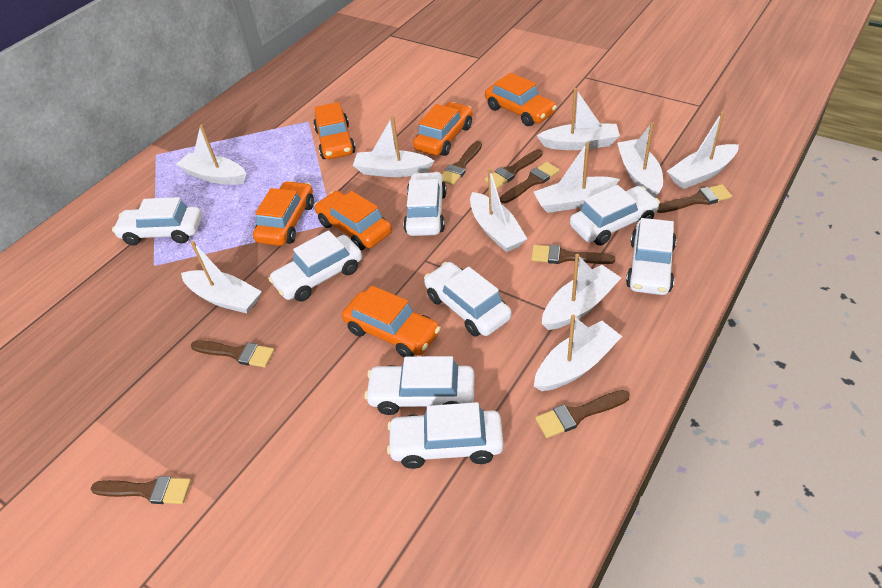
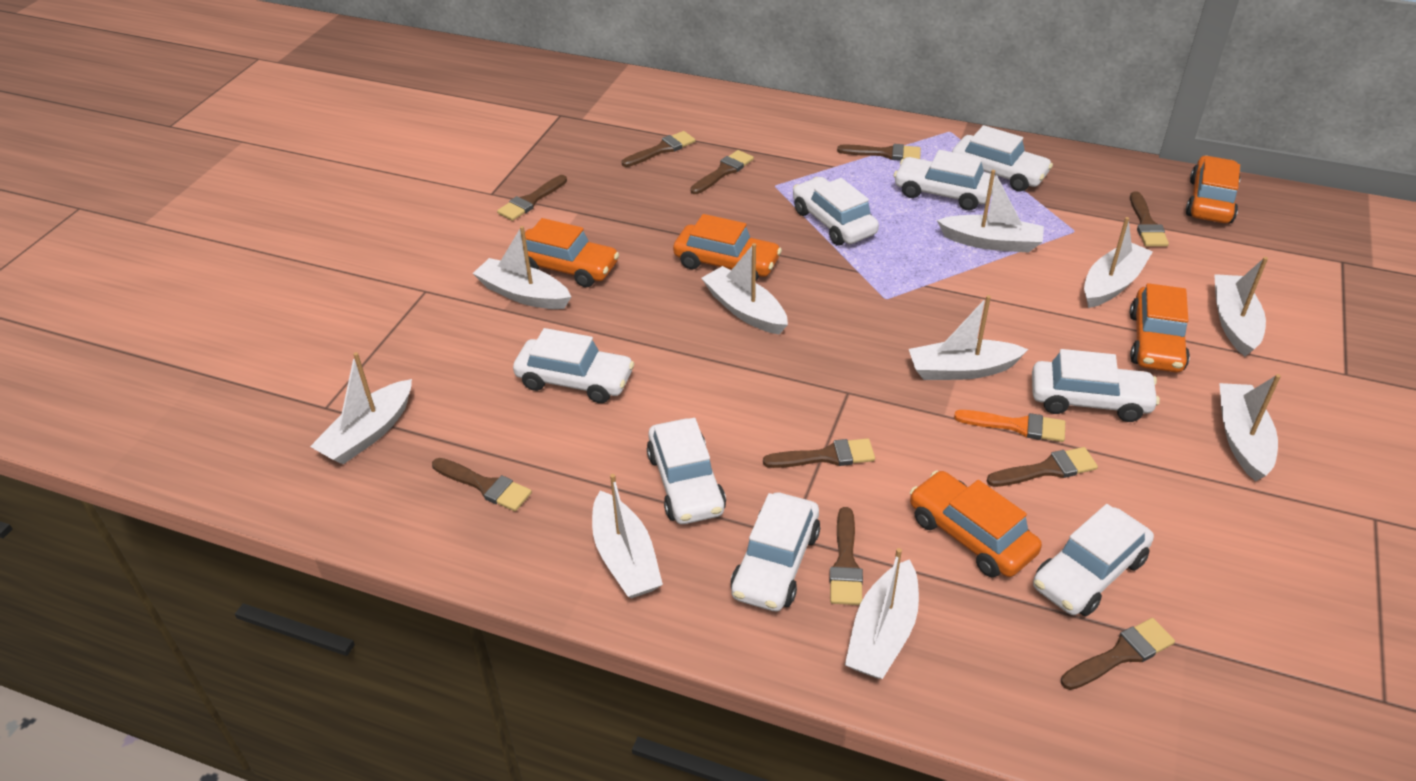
brown brush: 8 -> 10
orange brush: 0 -> 1
orange car: 6 -> 5

